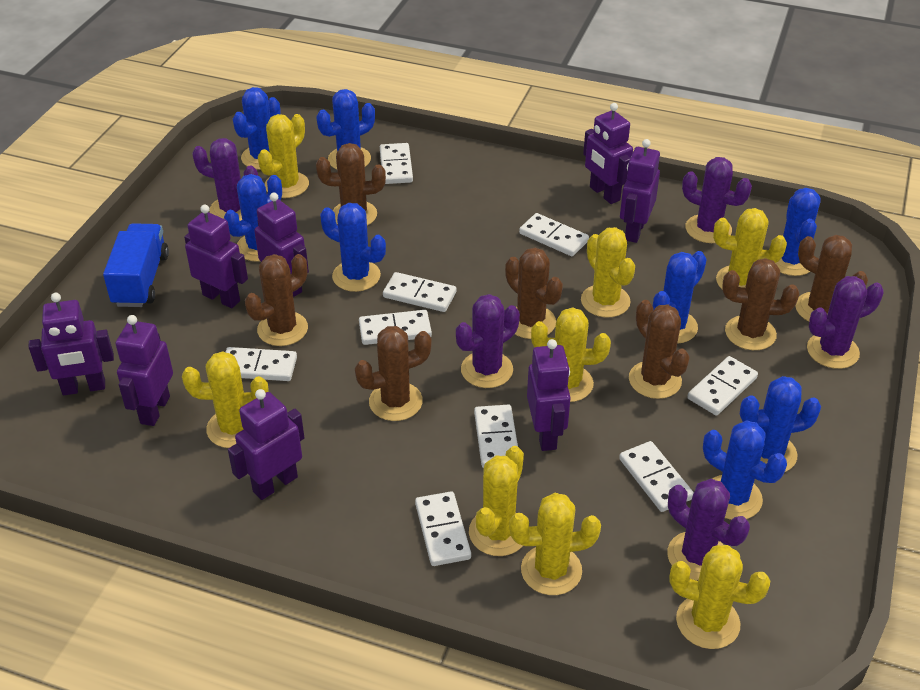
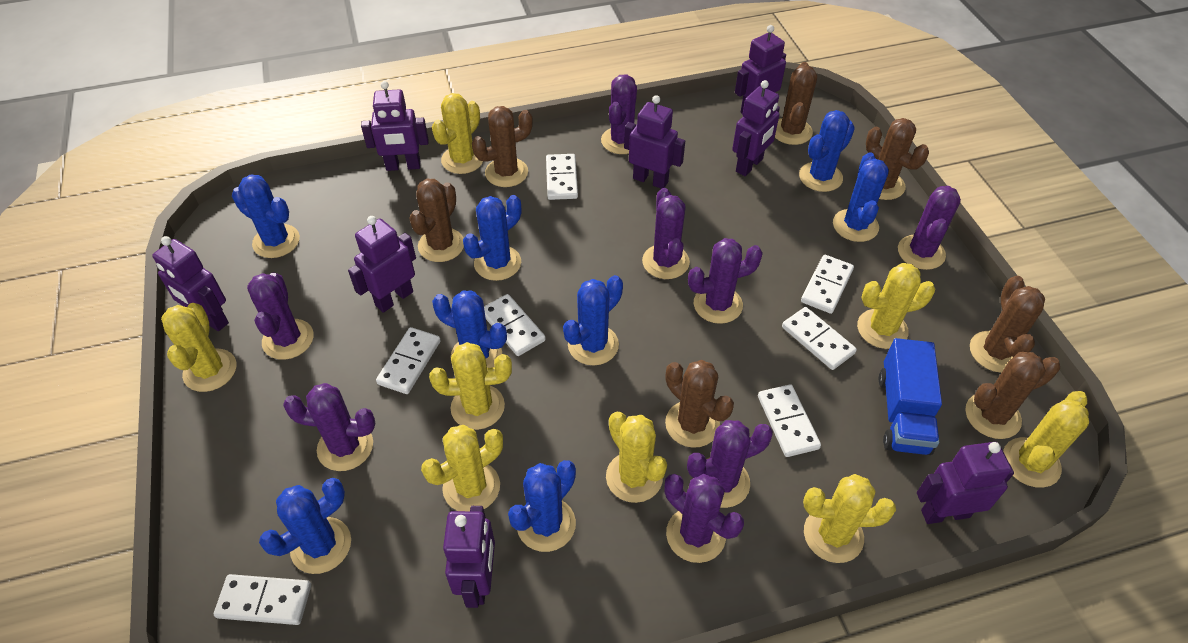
purple cactus: 5 -> 8
white domino: 9 -> 7

